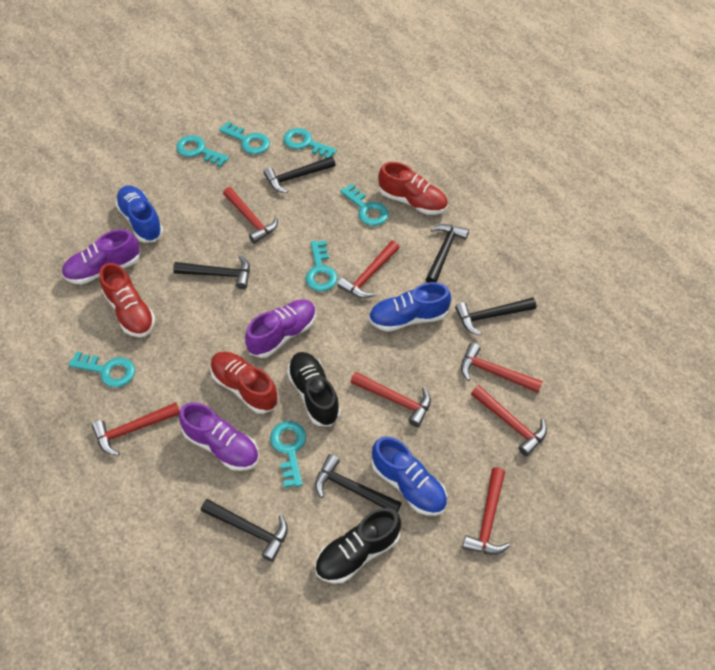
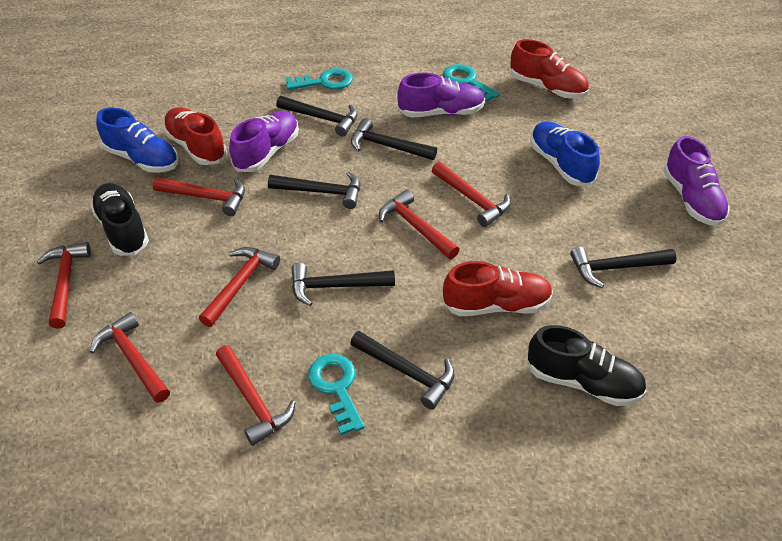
blue shoe: 3 -> 2
turquoise key: 7 -> 3

